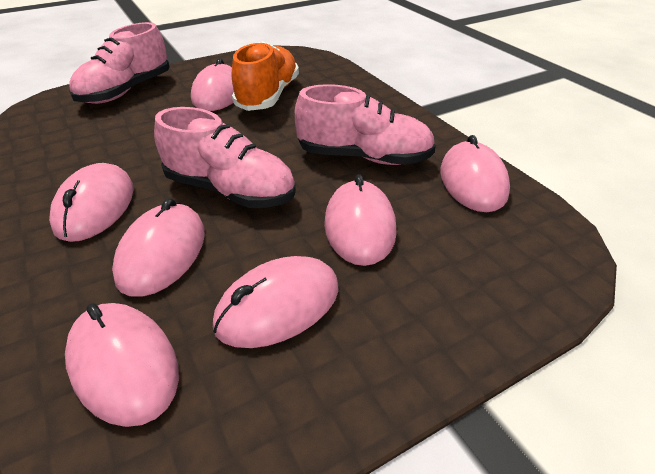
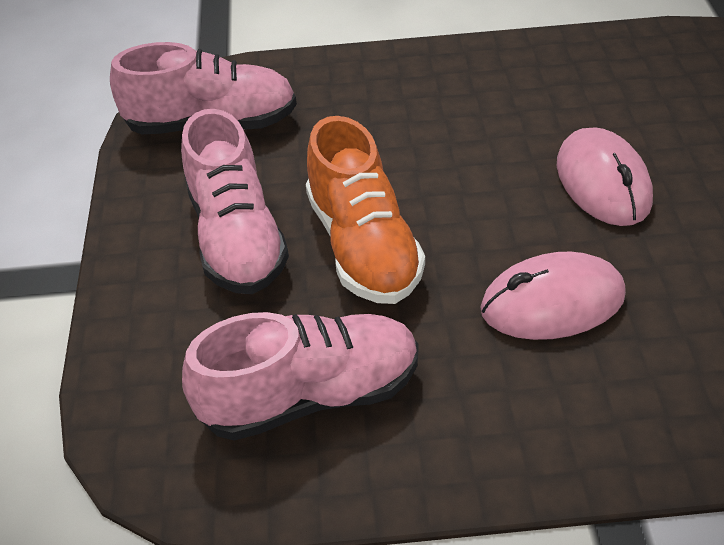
pink mouse: 7 -> 2

